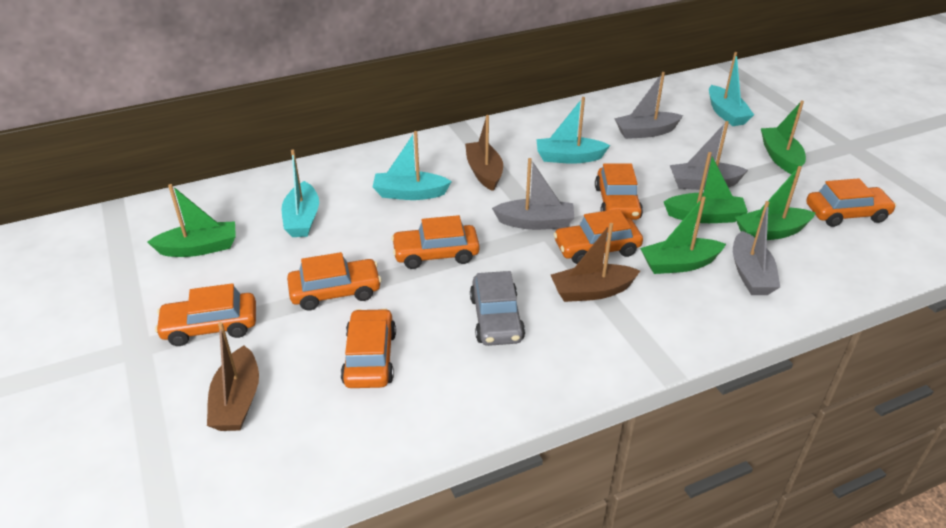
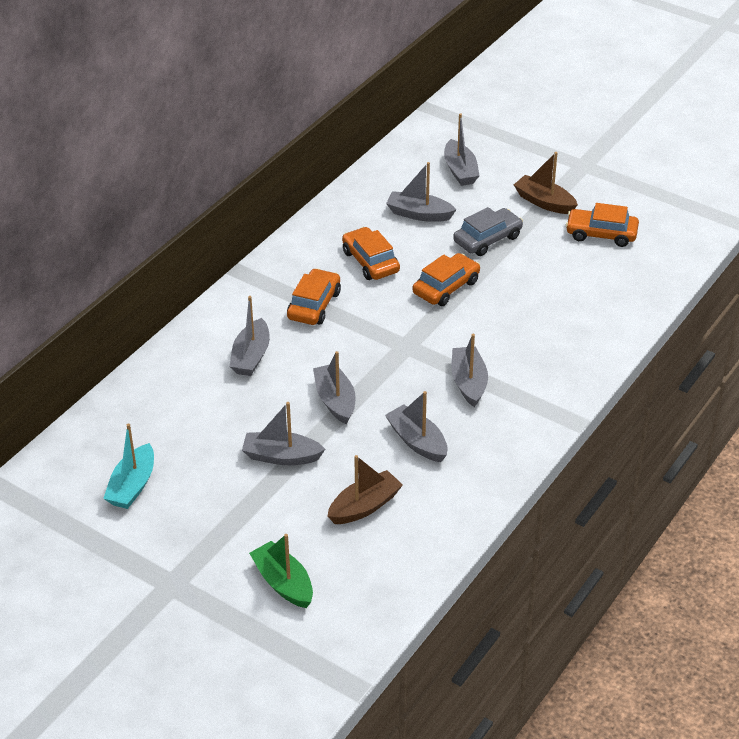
brown boat: 3 -> 2
green boat: 5 -> 1
grey boat: 4 -> 7
orange car: 7 -> 4
turquoise boat: 4 -> 1

